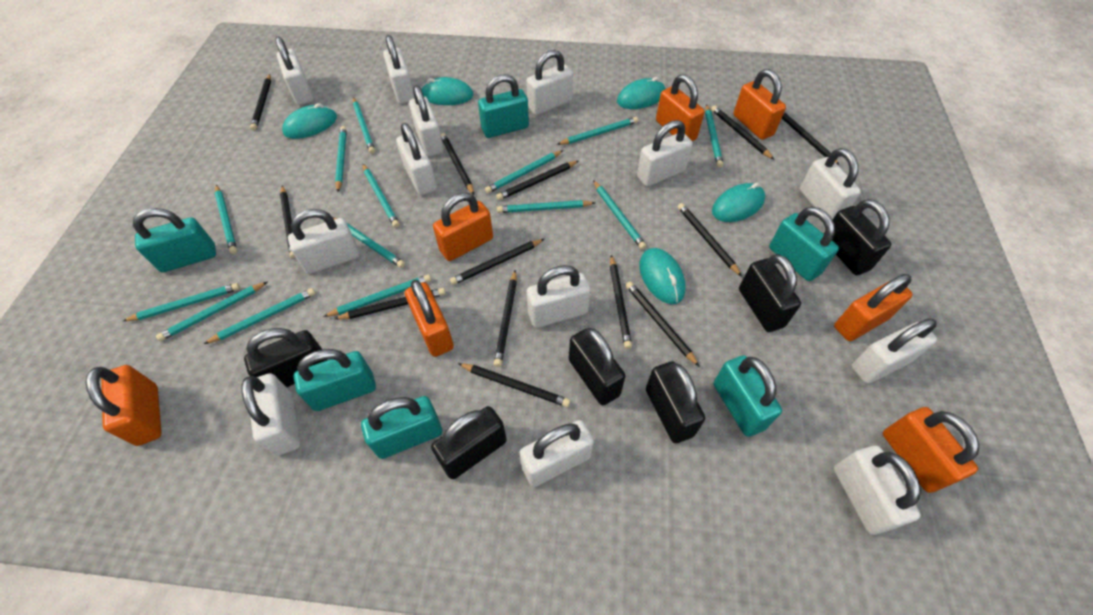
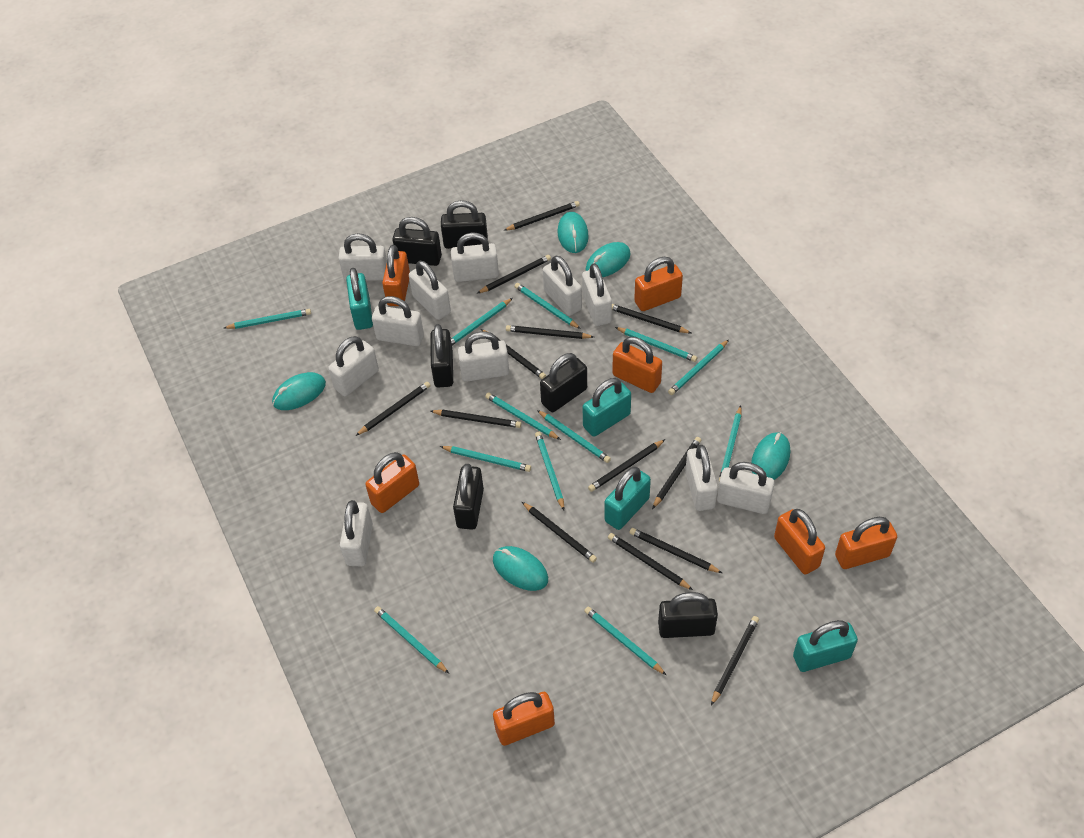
turquoise padlock: 6 -> 4
turquoise pencil: 14 -> 12
white padlock: 13 -> 11

